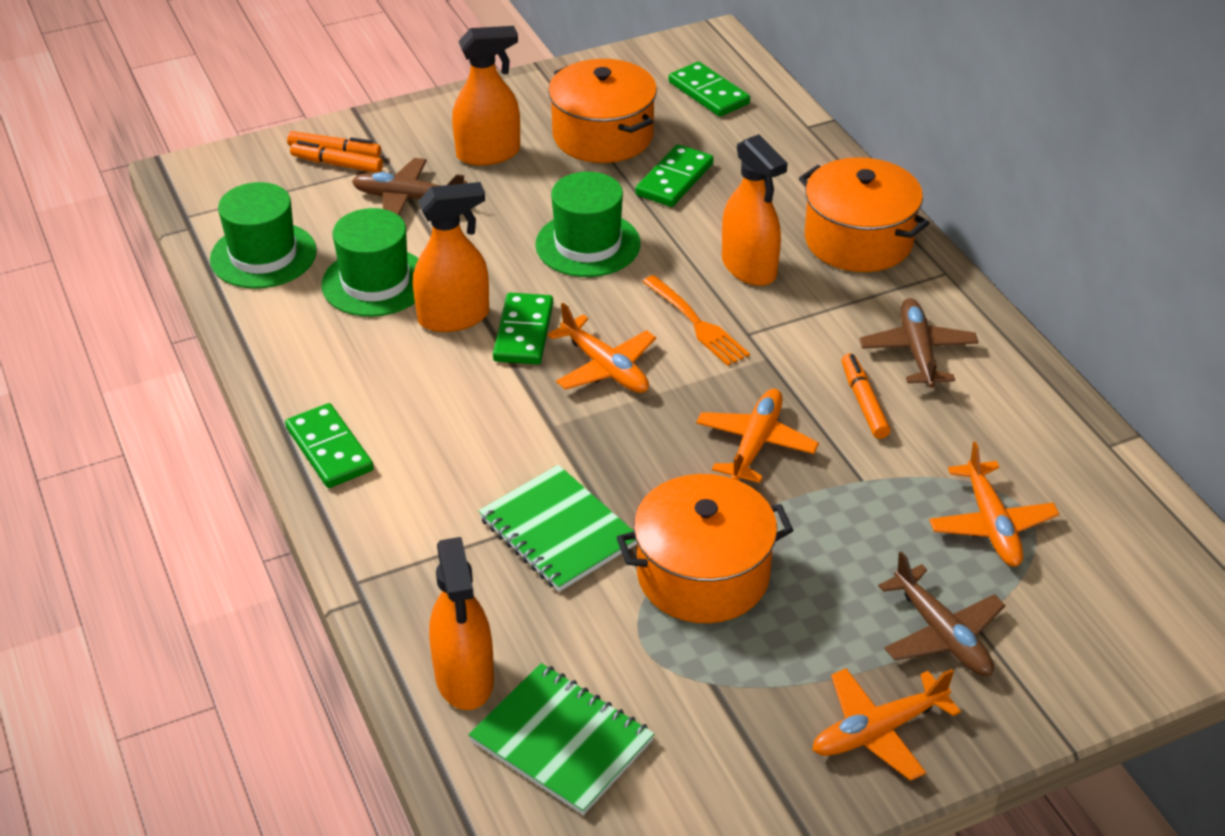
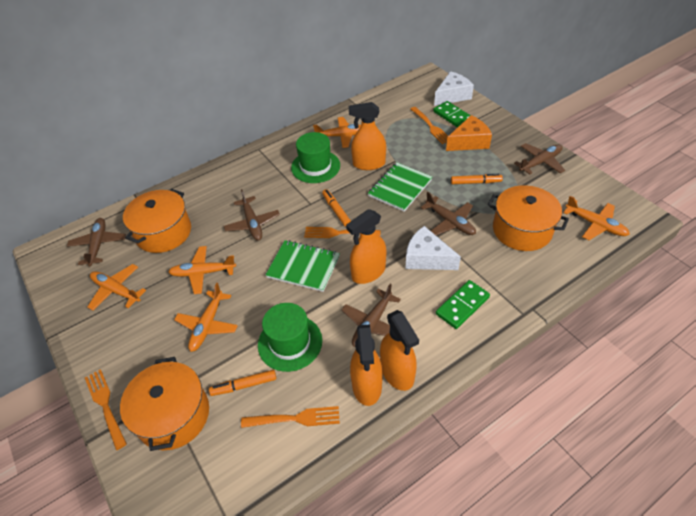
brown plane: 3 -> 5
green domino: 4 -> 2
green hat: 3 -> 2
orange cheese: 0 -> 1
orange fork: 1 -> 4
orange plane: 4 -> 5
white cheese: 0 -> 2

